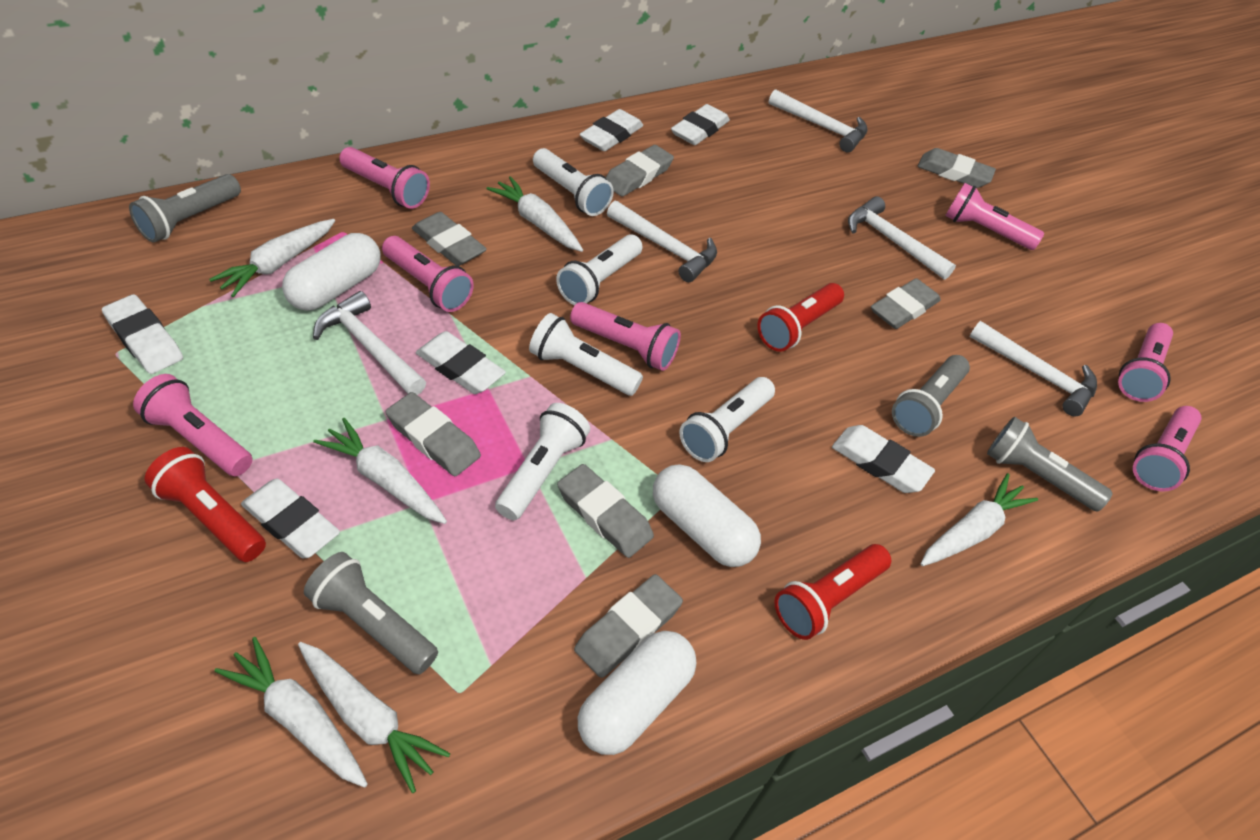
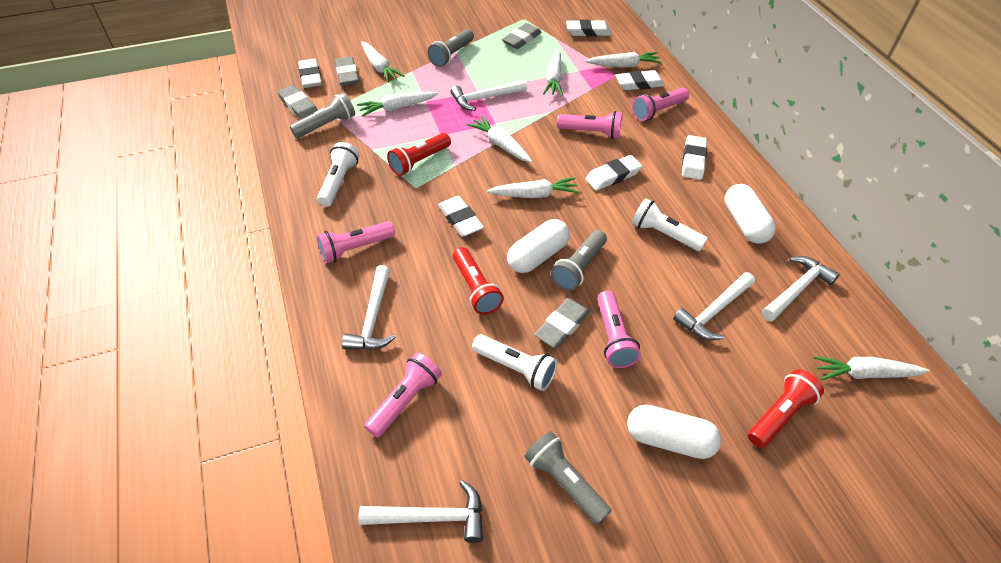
grey eraser: 7 -> 4
pink flashlight: 7 -> 5
white carrot: 6 -> 7
white flashlight: 5 -> 3

